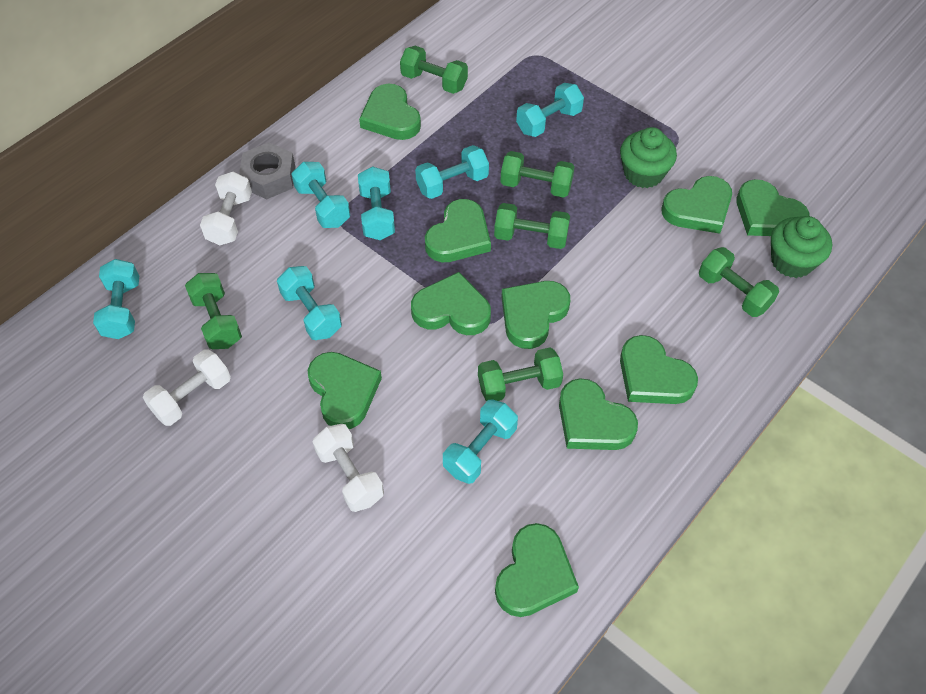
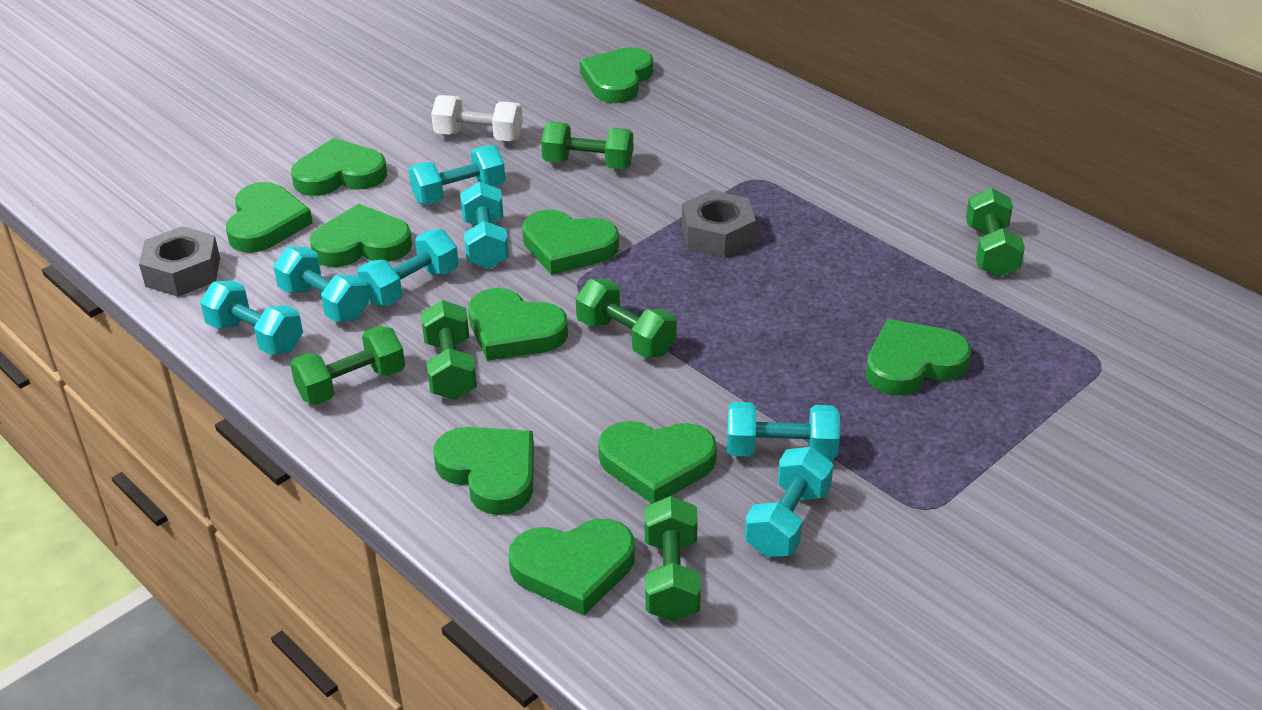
green cupcake: 2 -> 0
grey nut: 1 -> 2
white dumbbell: 3 -> 1

